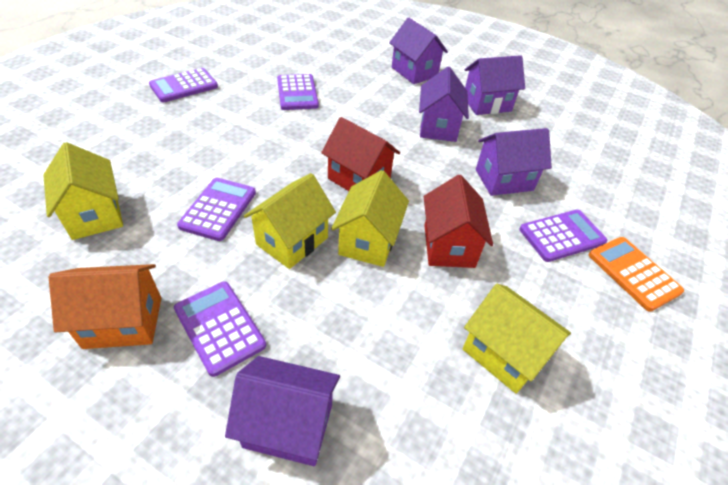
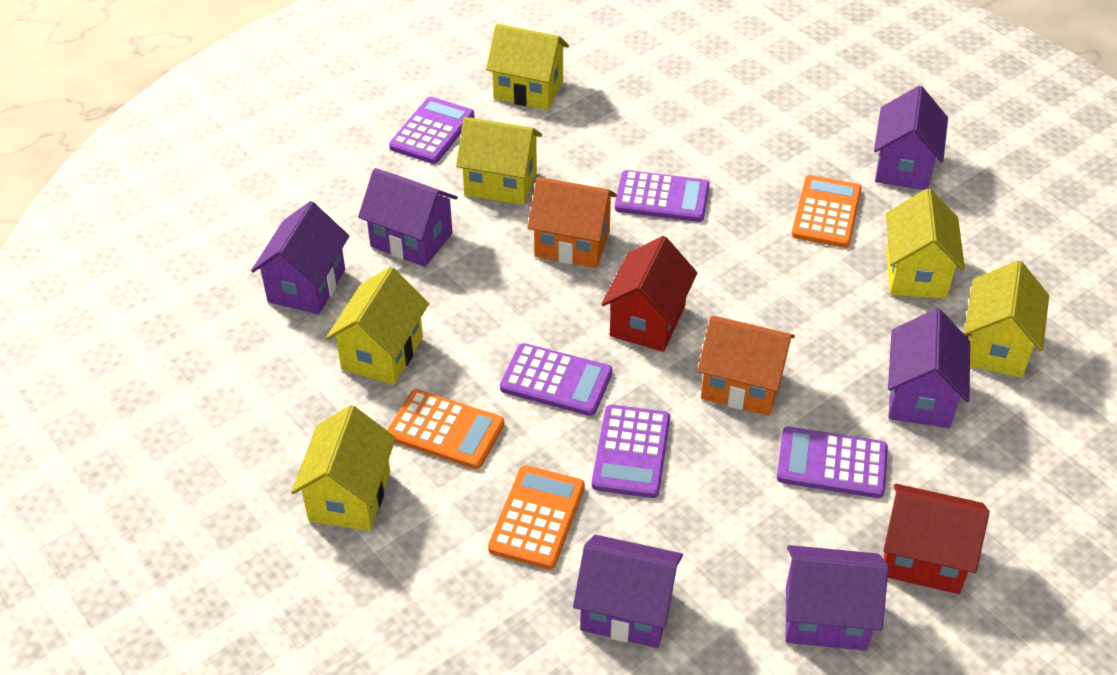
orange calculator: 1 -> 3
orange house: 1 -> 2
purple house: 5 -> 6
yellow house: 4 -> 6

